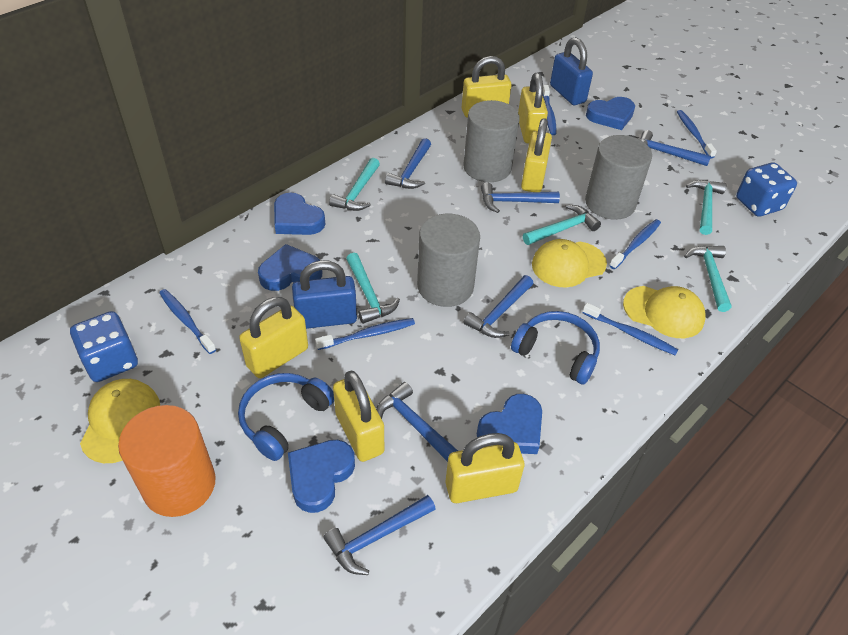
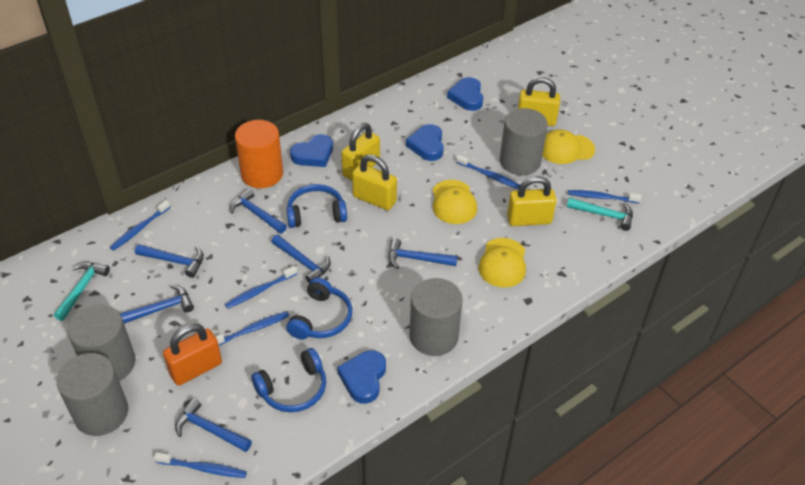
blue dice: 2 -> 0
blue headphones: 2 -> 3
blue heart: 5 -> 4
blue padlock: 2 -> 0
grey cylinder: 3 -> 4
orange padlock: 0 -> 1
turquoise hammer: 5 -> 2
yellow padlock: 6 -> 4

